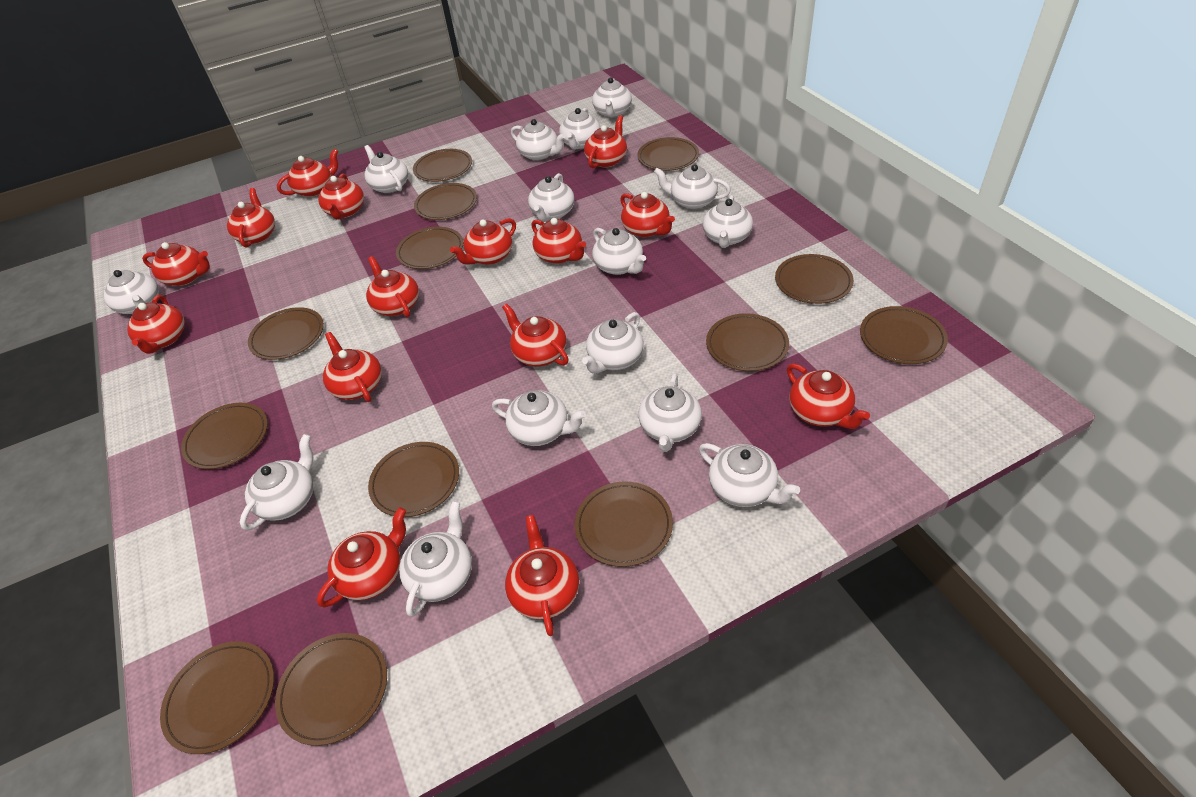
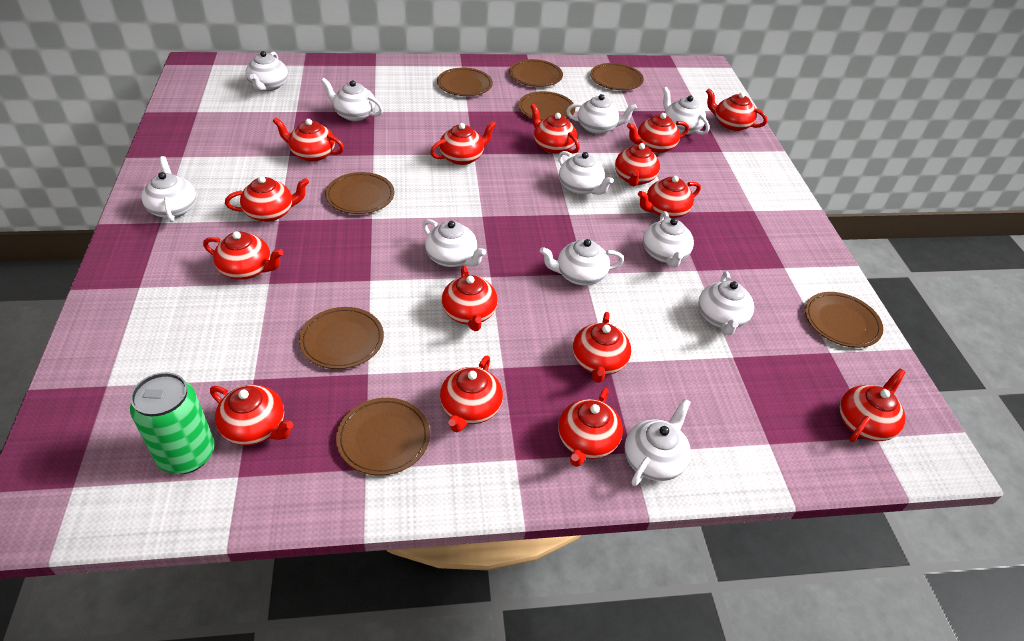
brown plate: 13 -> 8
green can: 0 -> 1
white teapot: 15 -> 11

